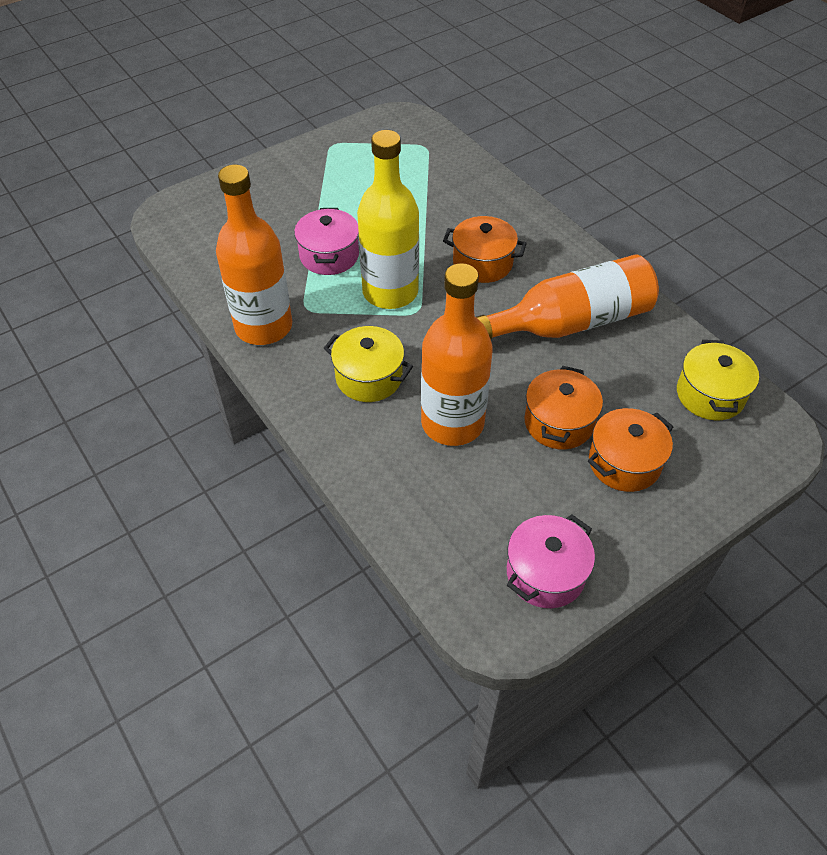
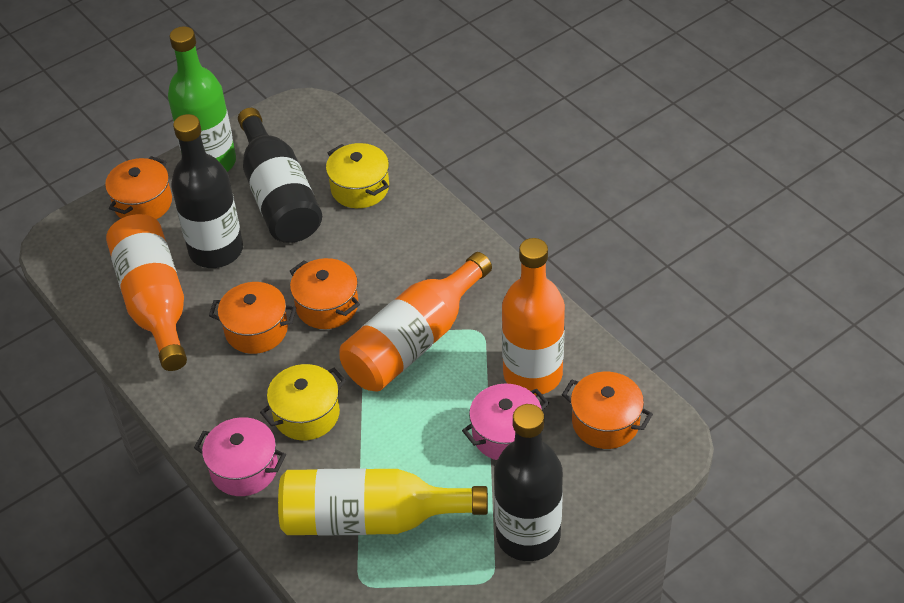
black bottle: 0 -> 3
green bottle: 0 -> 1
orange pot: 3 -> 4

